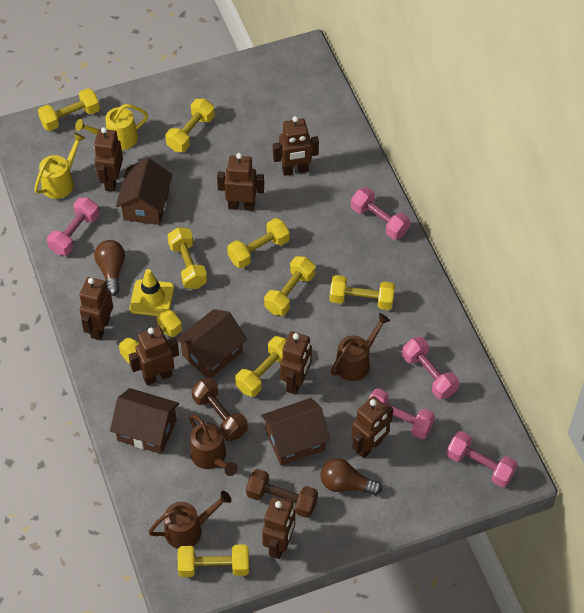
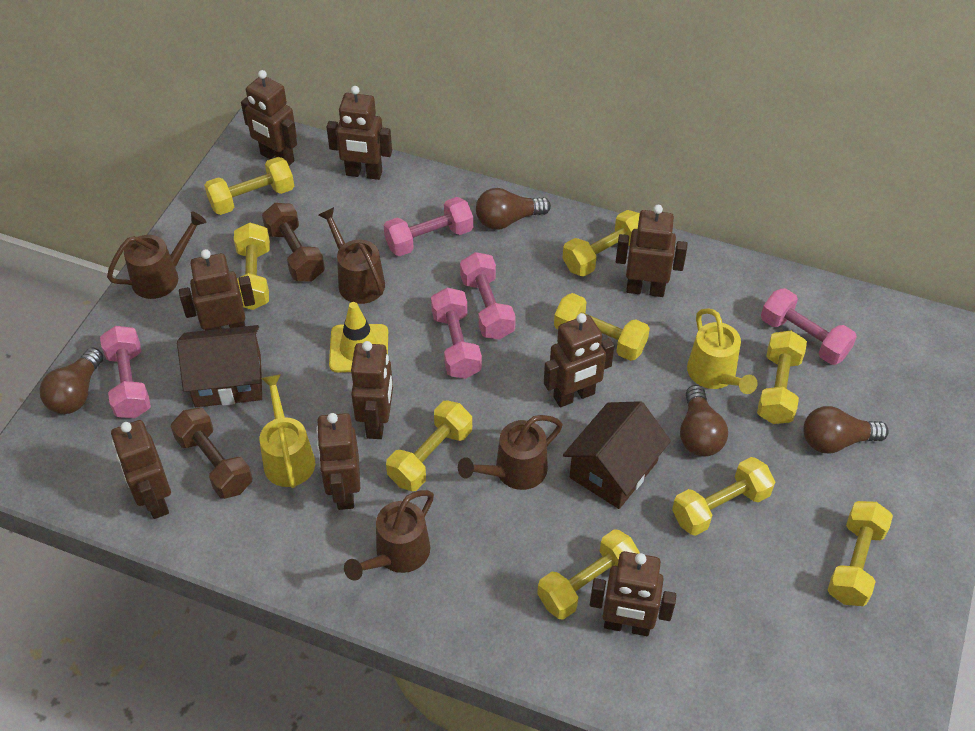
brown house: 4 -> 2
brown light bulb: 2 -> 4
brown robot: 8 -> 9
brown watering can: 3 -> 4

